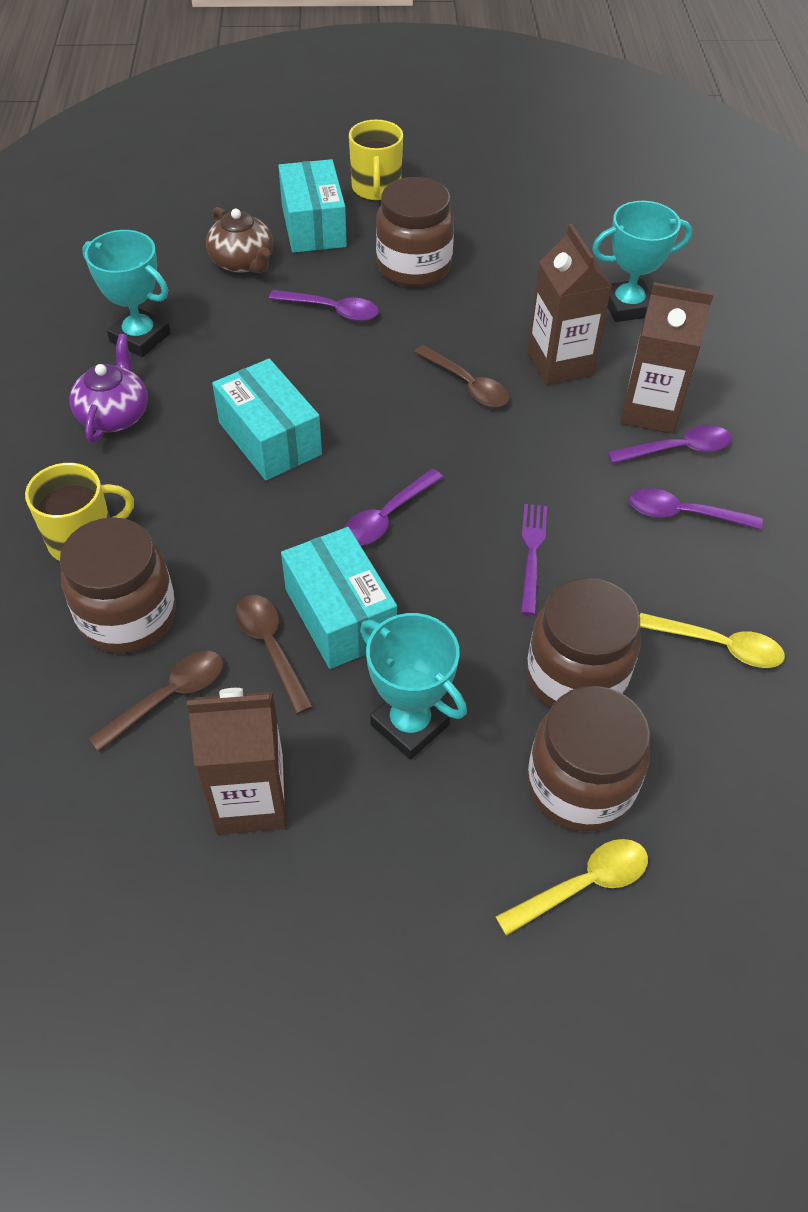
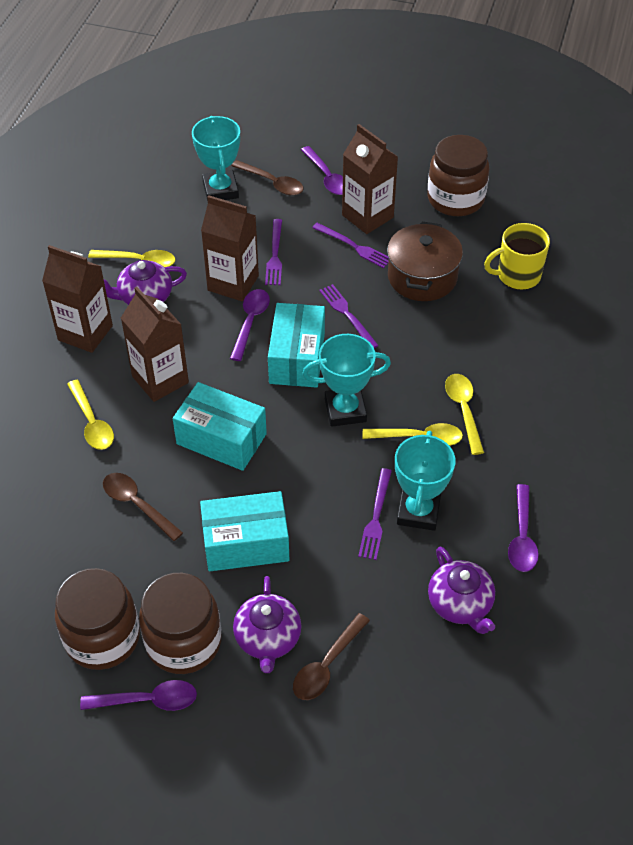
brown carton: 3 -> 4
brown jar: 4 -> 3
brown pot: 0 -> 1
brown teapot: 1 -> 0
purple fork: 1 -> 4
purple teapot: 1 -> 3
yellow mug: 2 -> 1
yellow spoon: 2 -> 4

